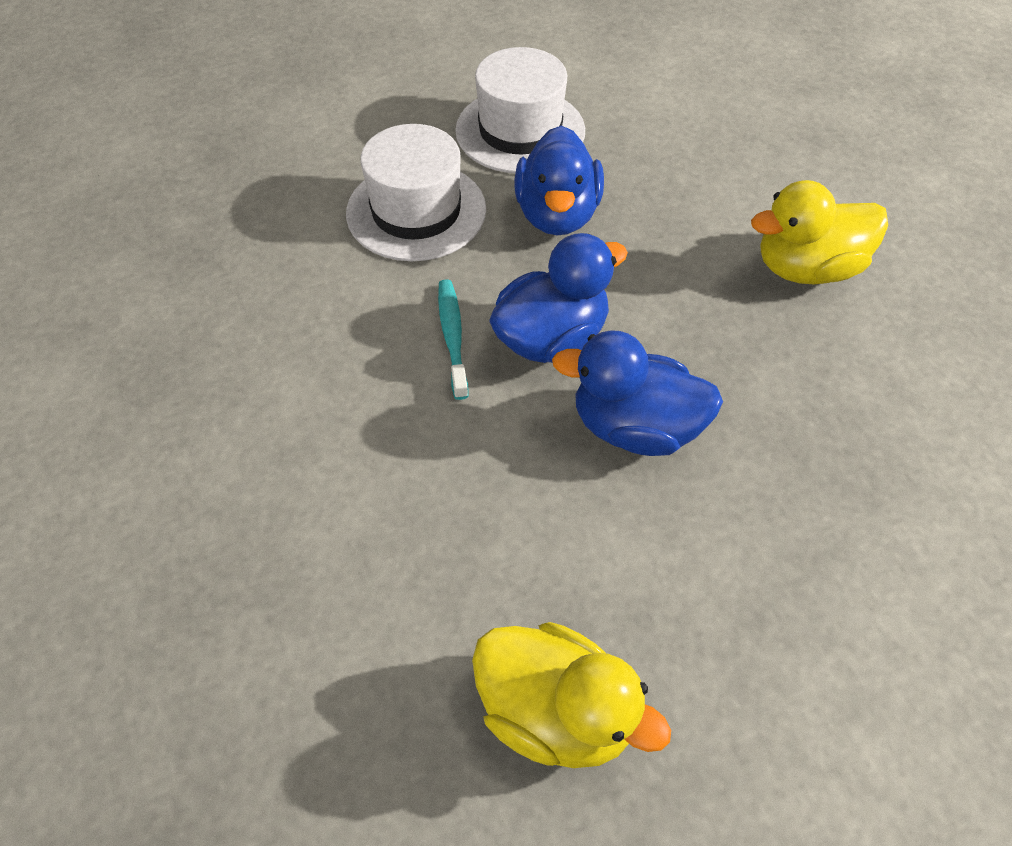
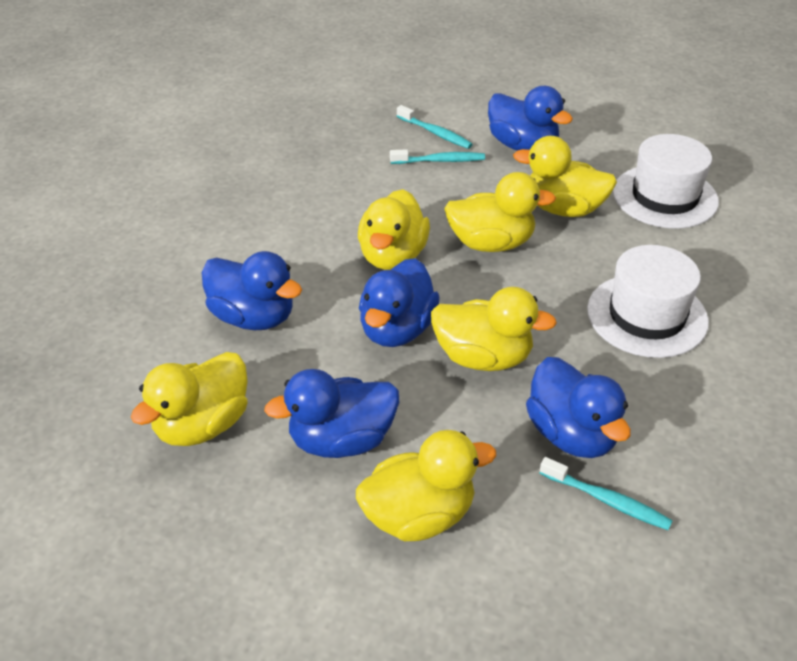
blue duck: 3 -> 5
turquoise toothbrush: 1 -> 3
yellow duck: 2 -> 6

